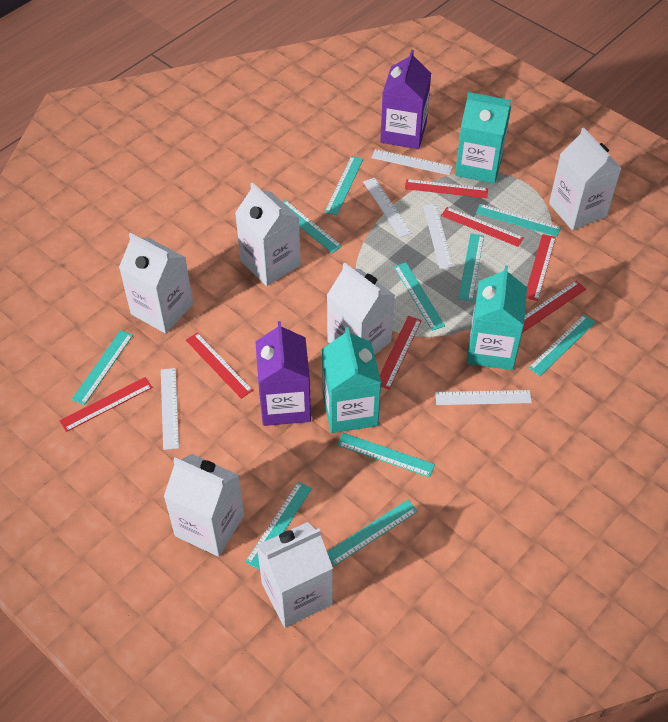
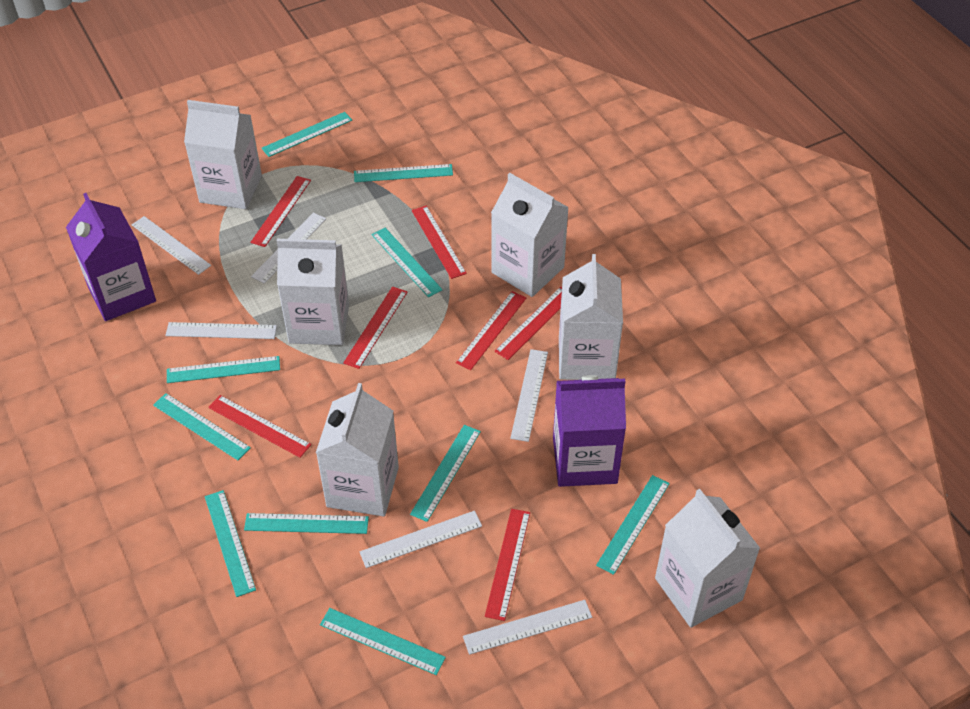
turquoise carton: 3 -> 0
white ruler: 5 -> 6

